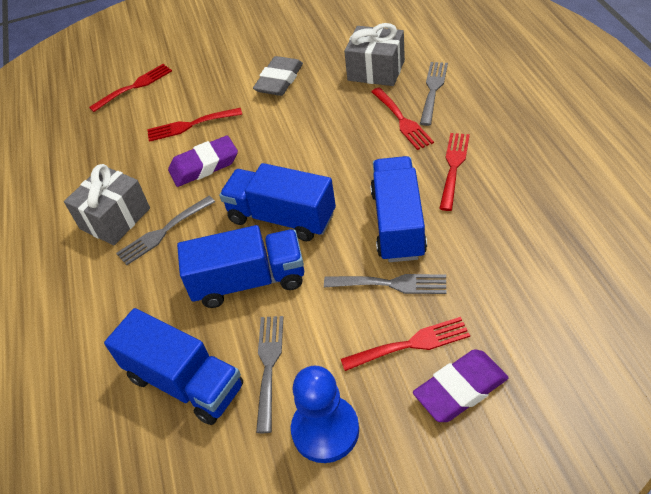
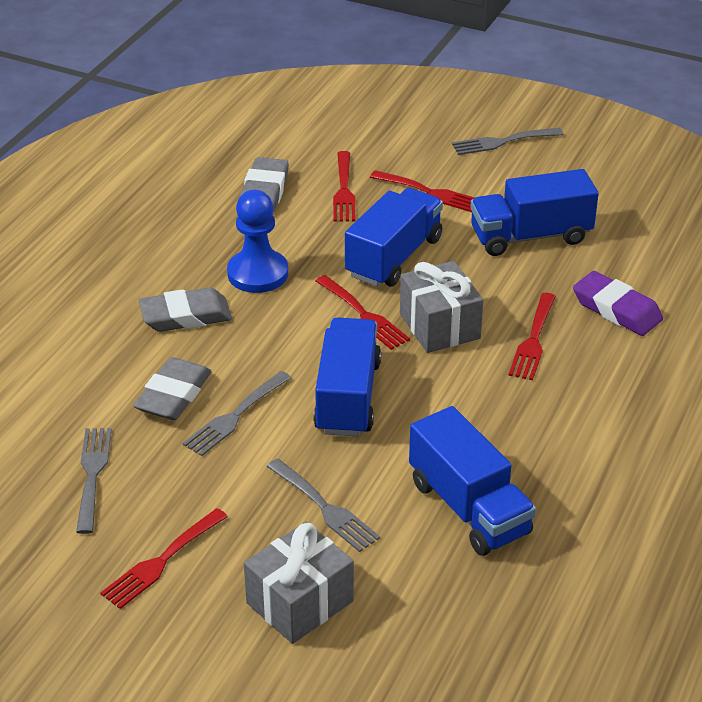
grey eraser: 1 -> 3
purple eraser: 2 -> 1

